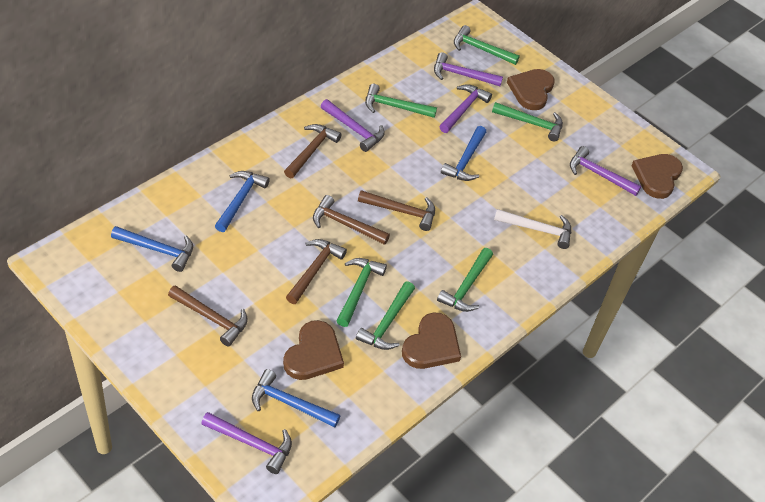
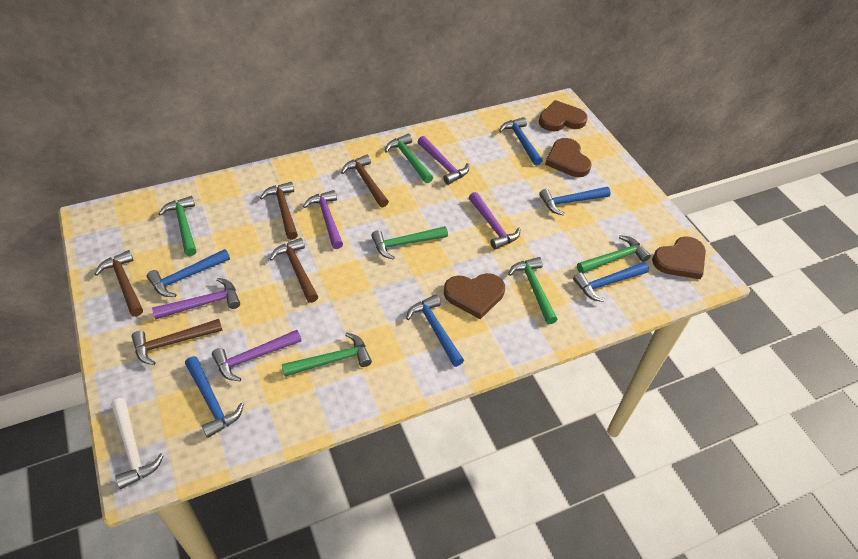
blue hammer: 4 -> 6

